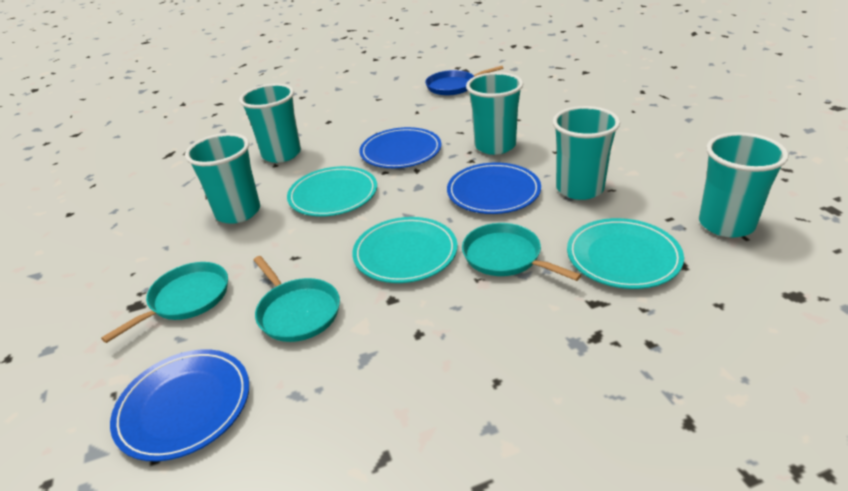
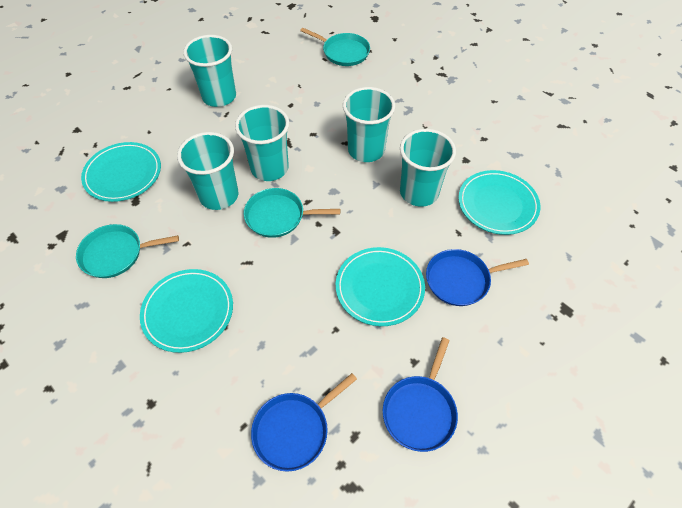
blue pan: 1 -> 3
blue plate: 3 -> 0
turquoise plate: 3 -> 4

